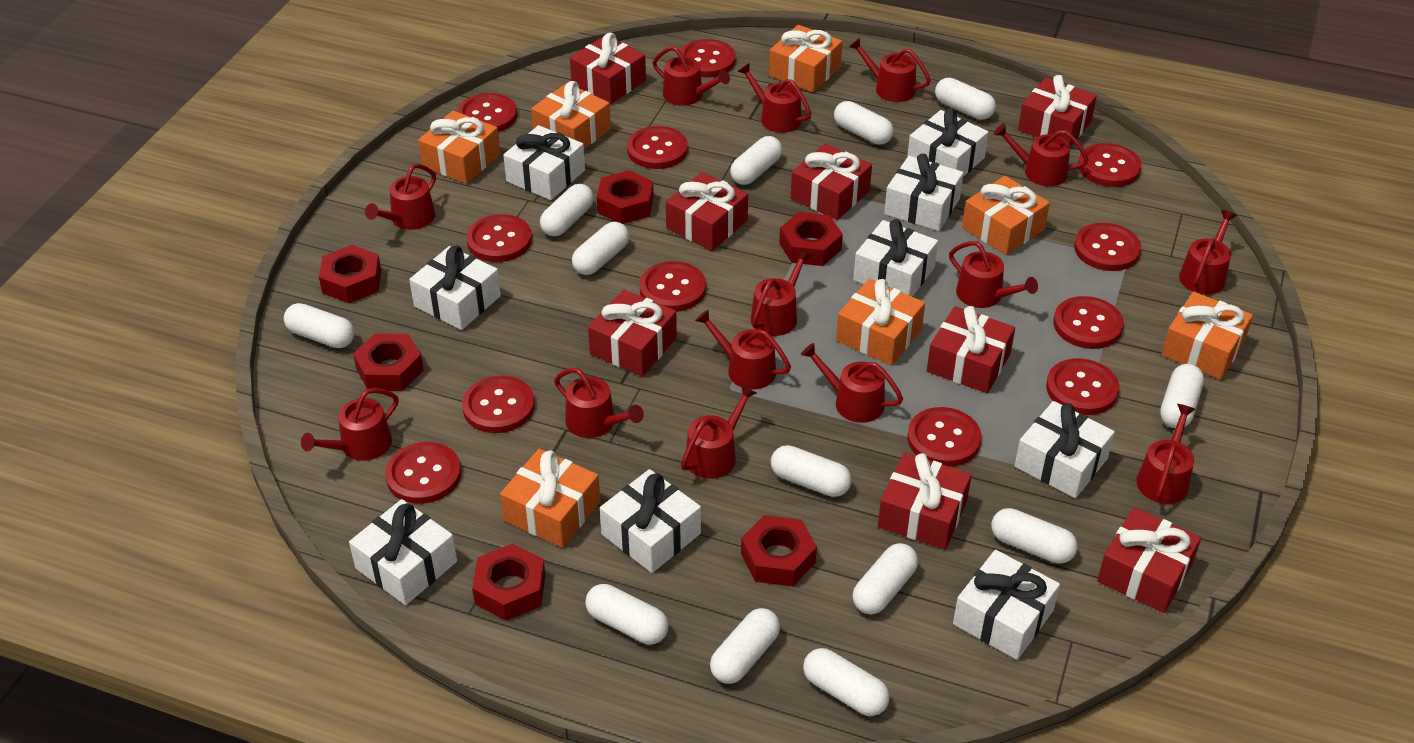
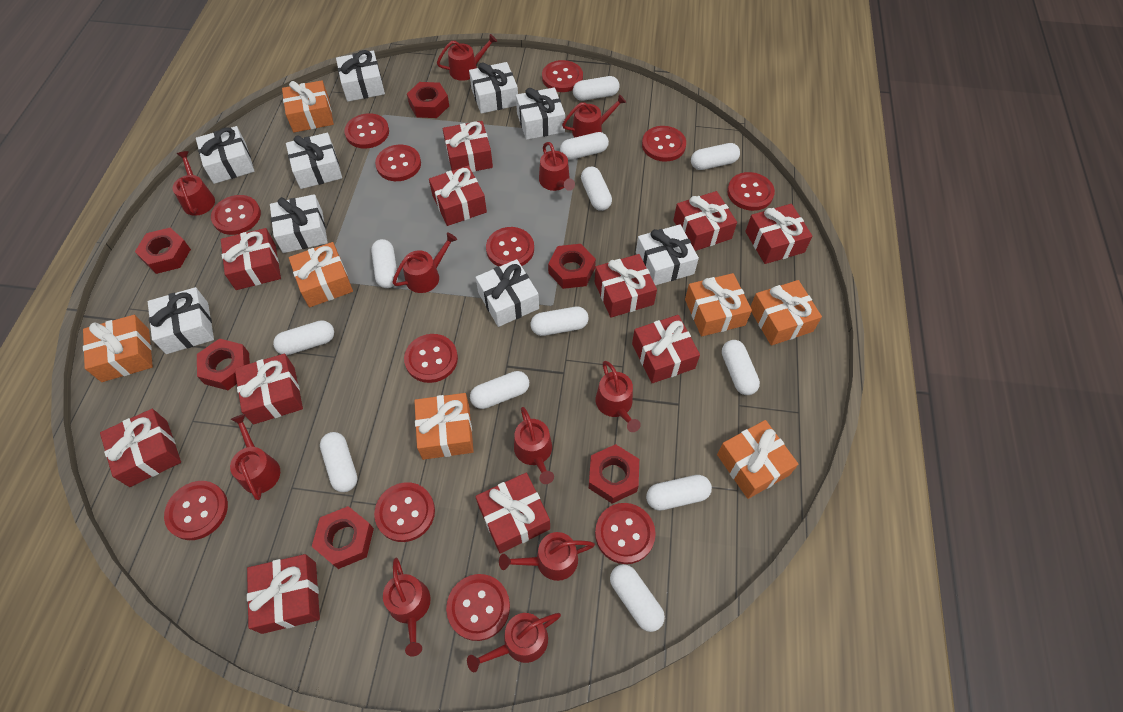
red gift: 8 -> 11
red watering can: 14 -> 11
white capsule: 13 -> 12

